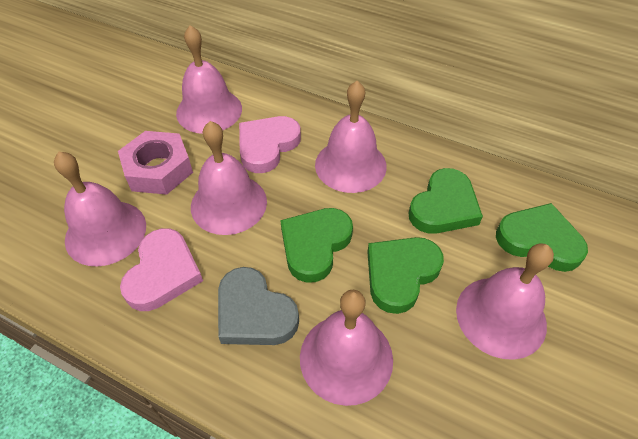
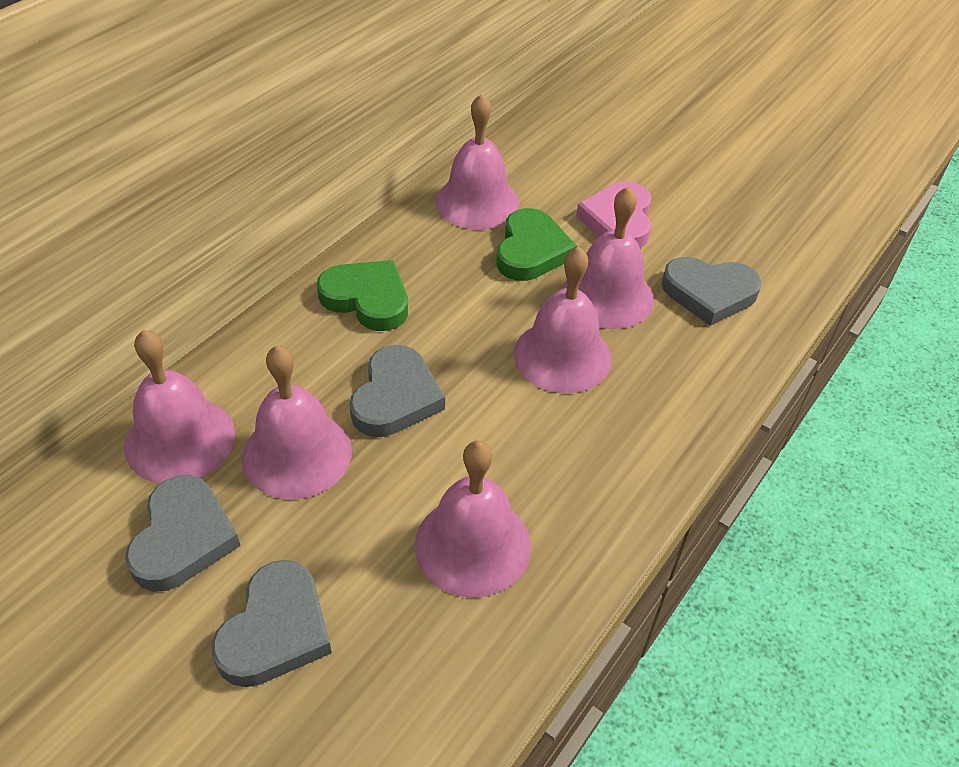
green heart: 4 -> 2
grey heart: 1 -> 4
pink heart: 2 -> 1
pink nut: 1 -> 0

